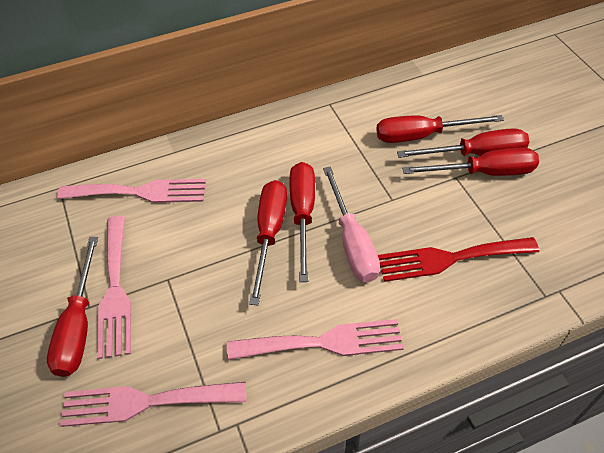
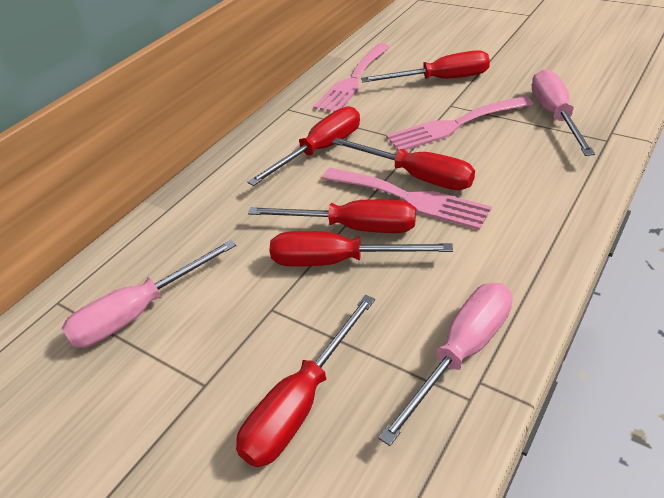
pink fork: 4 -> 3
pink screwdriver: 1 -> 3
red fork: 1 -> 0

